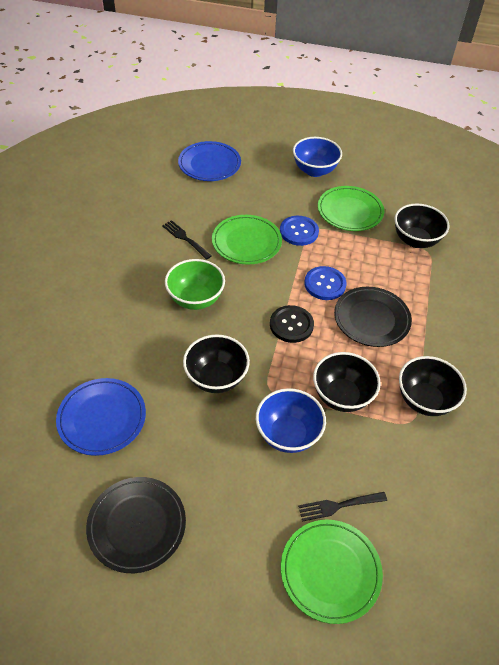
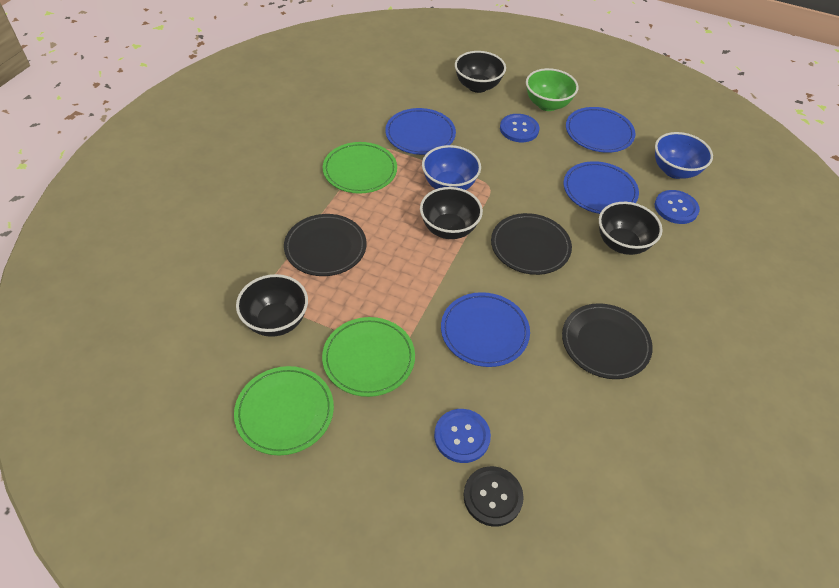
black fork: 2 -> 0
black plate: 2 -> 3
blue button: 2 -> 3
blue plate: 2 -> 4

